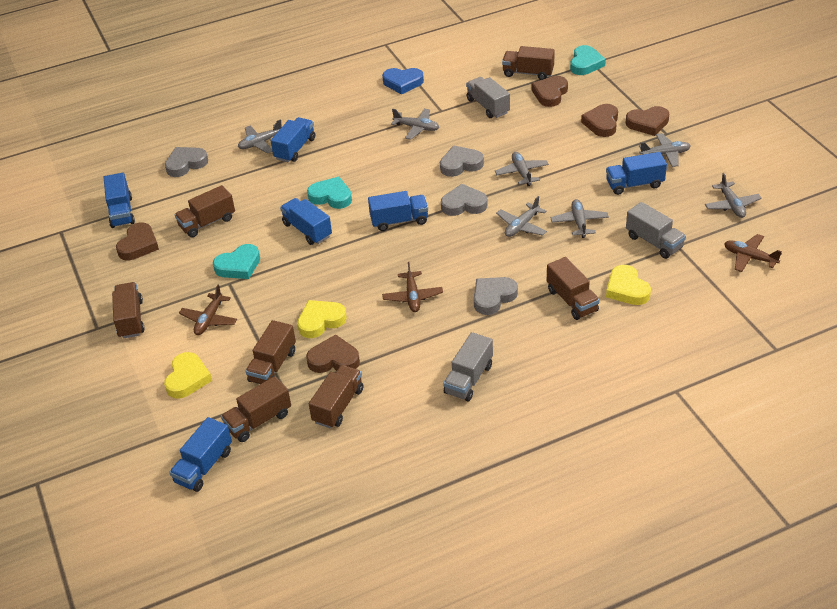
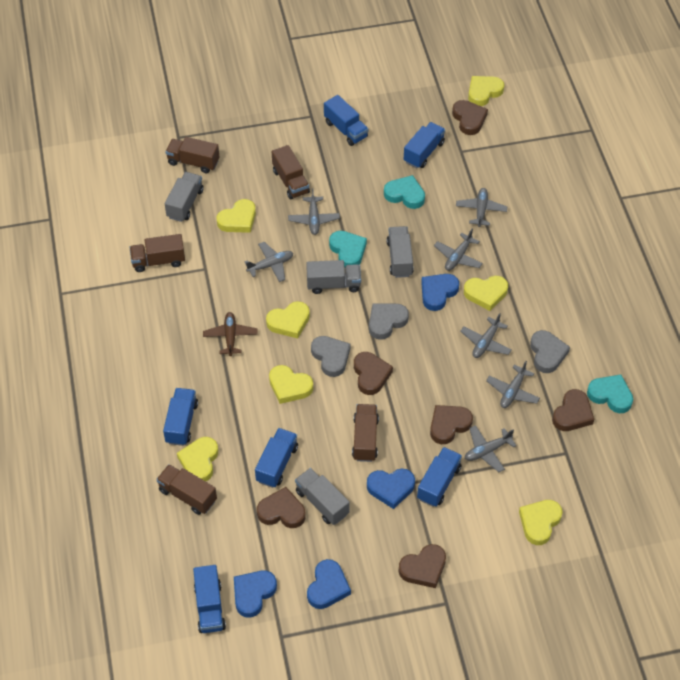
blue heart: 1 -> 4
brown heart: 5 -> 6
brown plane: 3 -> 1
brown truck: 7 -> 5
grey heart: 4 -> 3
grey truck: 3 -> 4
yellow heart: 3 -> 7

